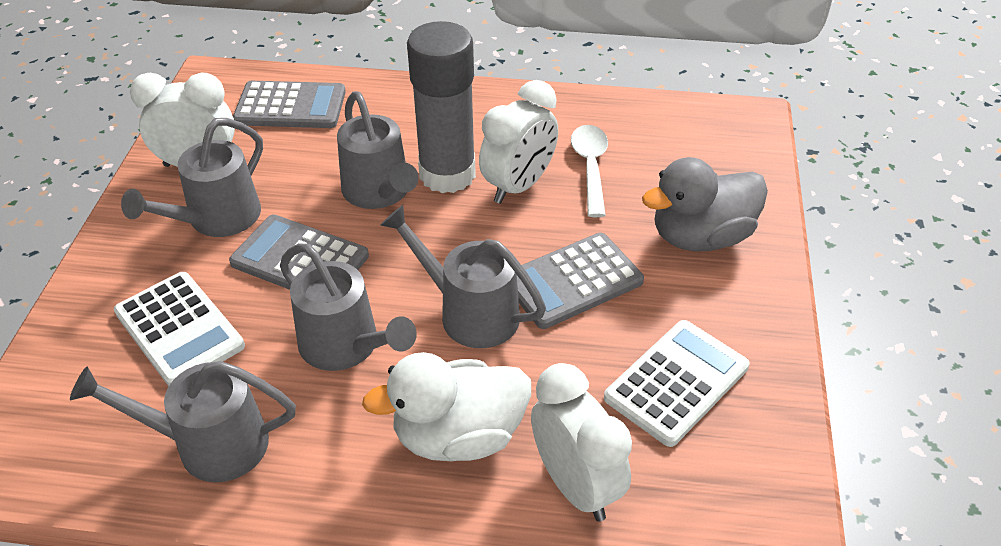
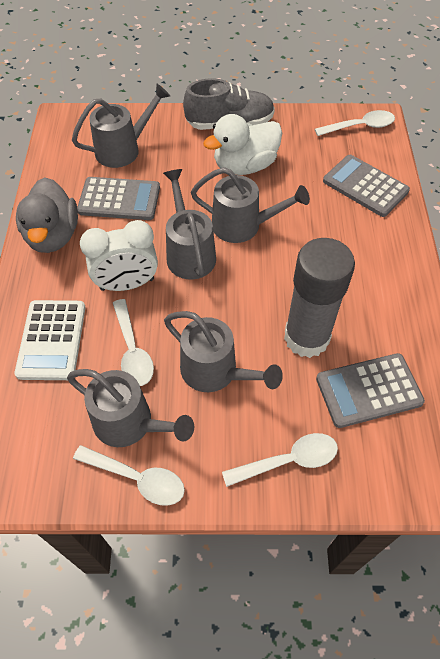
grey shoe: 0 -> 1
white calculator: 2 -> 1
white clock: 3 -> 1
white spoon: 1 -> 4

